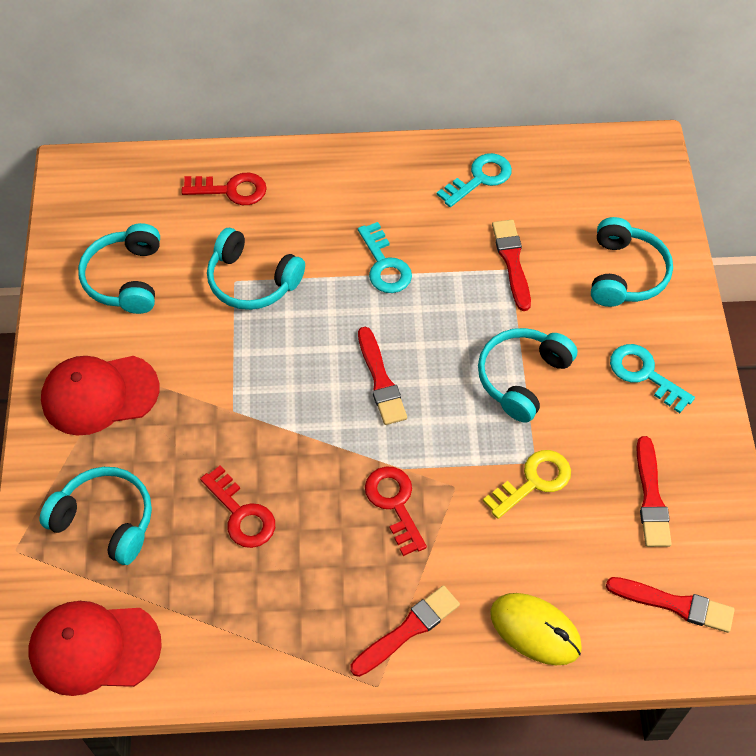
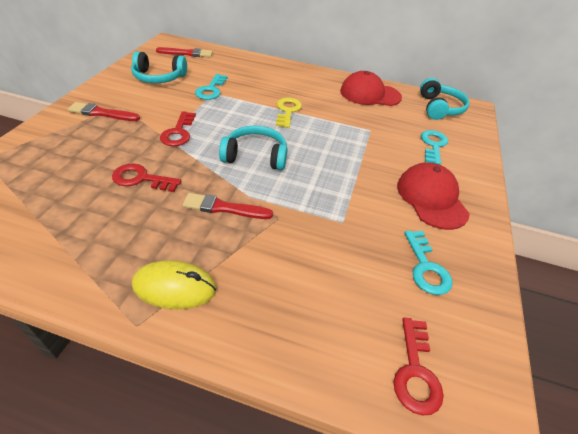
red brush: 5 -> 3
turquoise headphones: 5 -> 3

